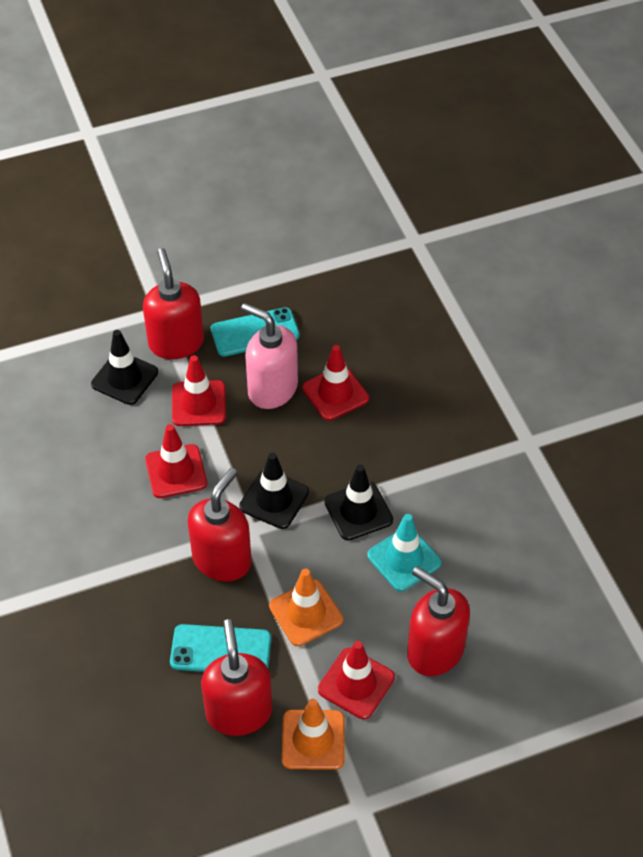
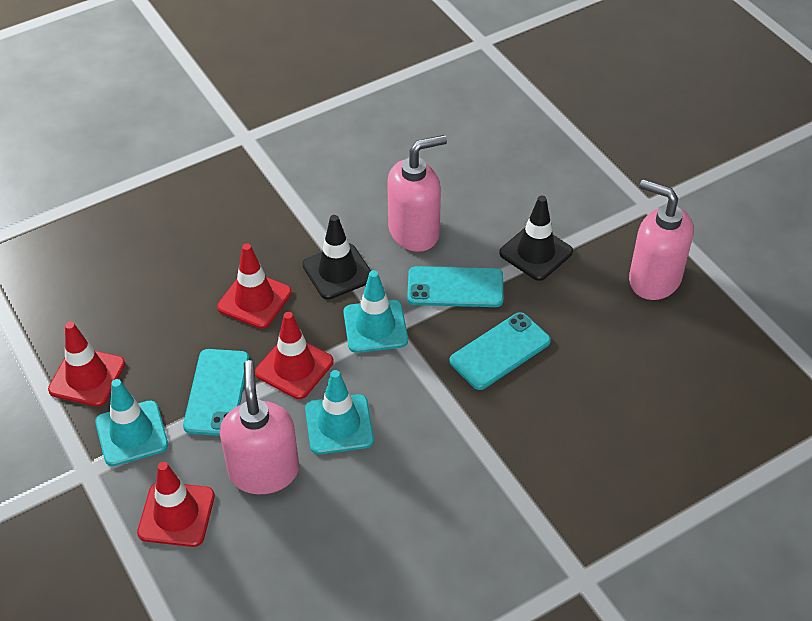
black traffic cone: 3 -> 2
orange traffic cone: 2 -> 0
pink soap dispenser: 1 -> 3
red soap dispenser: 4 -> 0
turquoise phone: 2 -> 3
turquoise traffic cone: 1 -> 3

